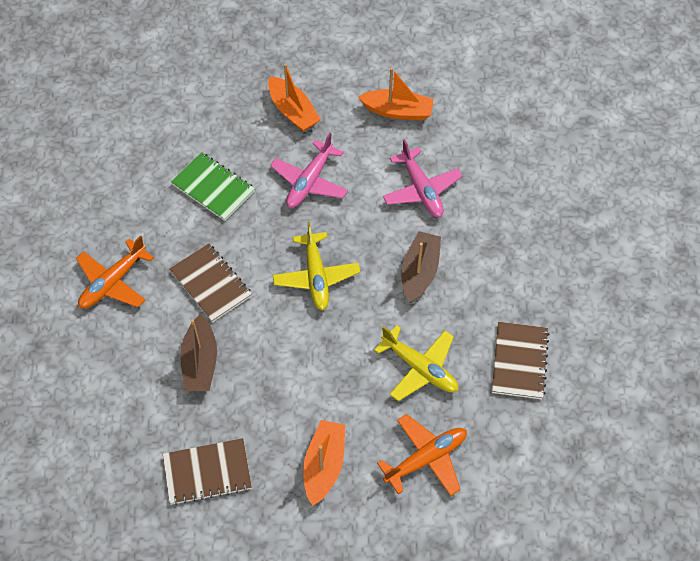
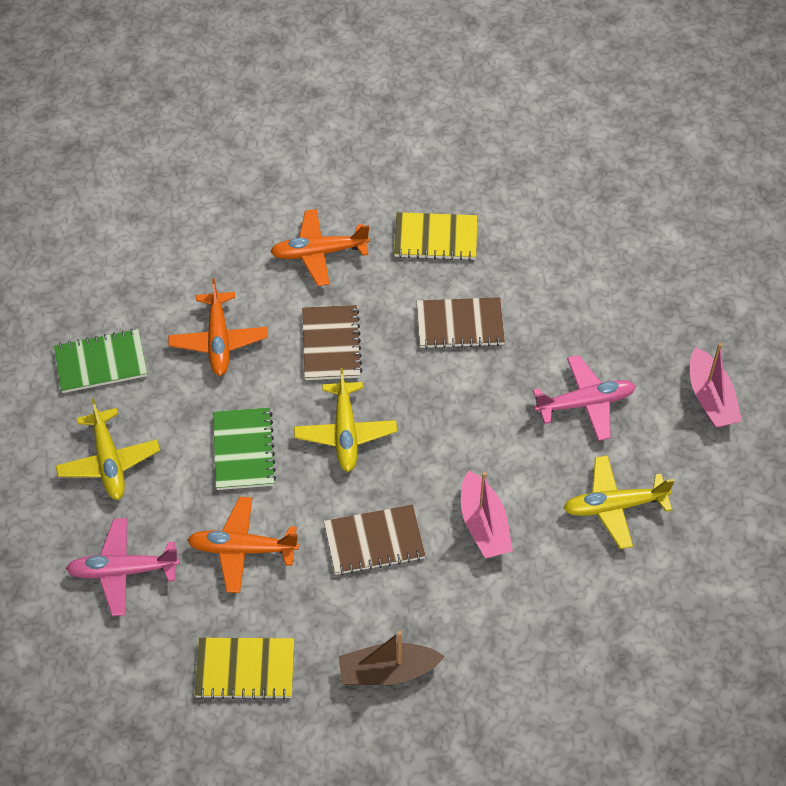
brown boat: 2 -> 1
green notebook: 1 -> 2
orange boat: 3 -> 0
orange plane: 2 -> 3
pink boat: 0 -> 2
yellow notebook: 0 -> 2
yellow plane: 2 -> 3

